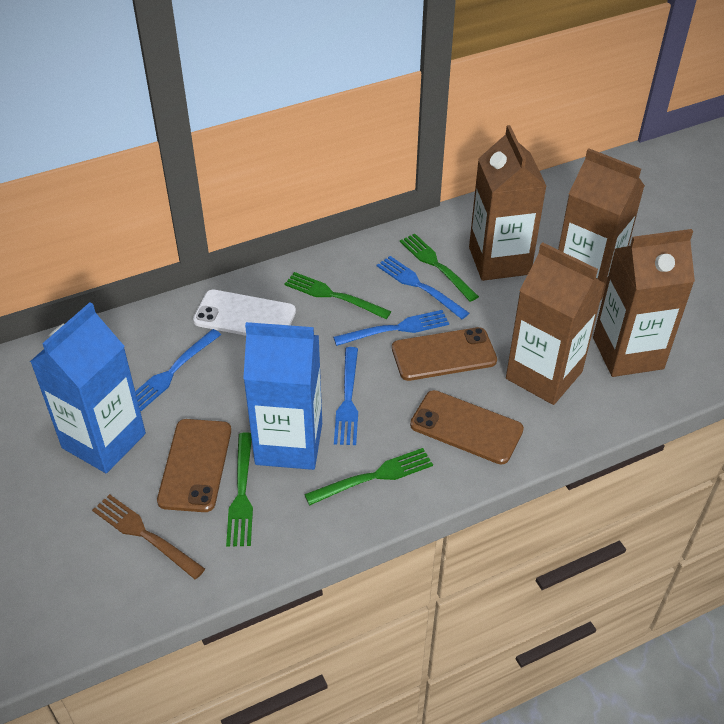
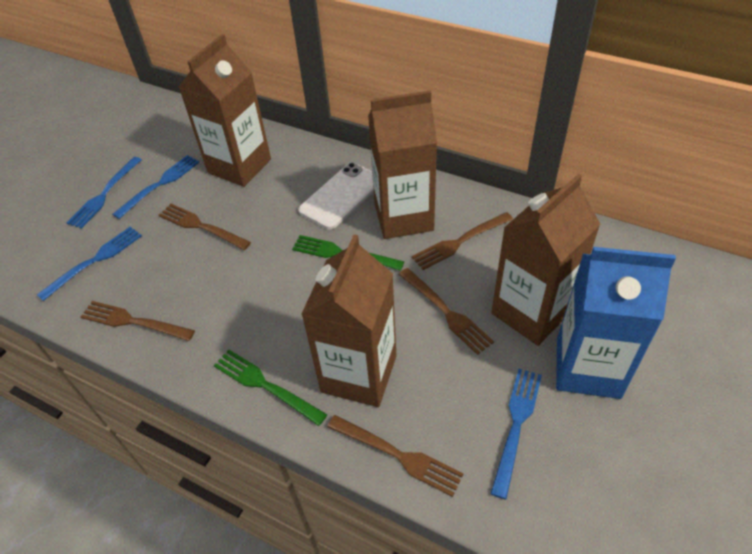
blue carton: 2 -> 1
brown fork: 1 -> 5
brown phone: 3 -> 0
green fork: 4 -> 2

